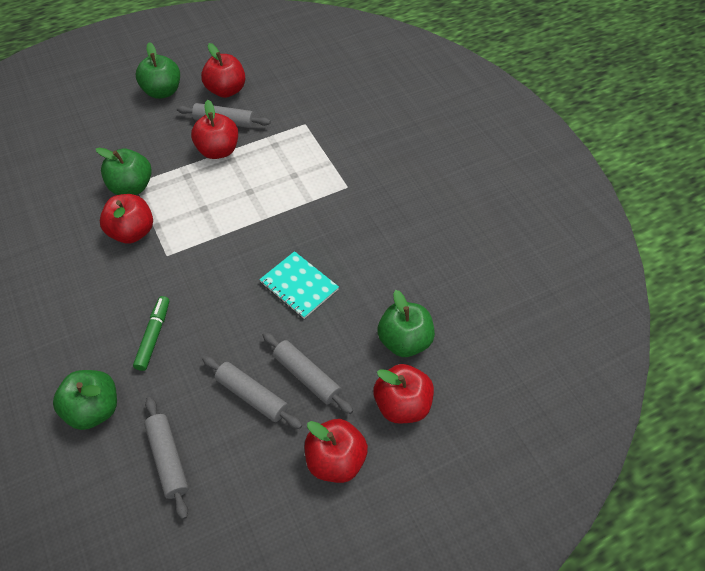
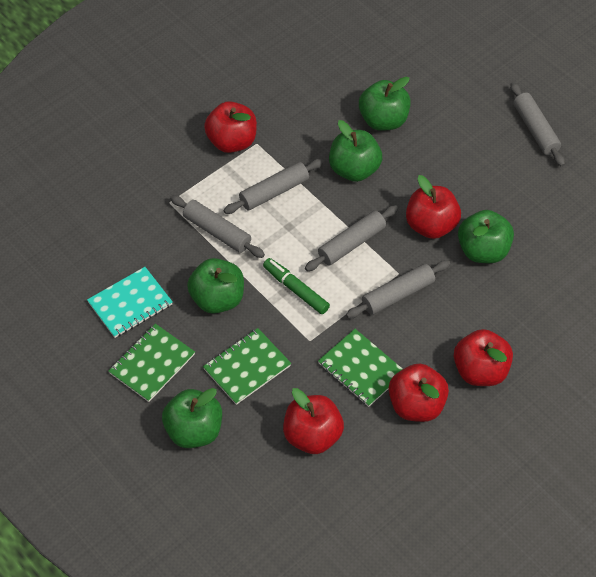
green apple: 4 -> 5
green notebook: 0 -> 3
grey rolling pin: 4 -> 5

